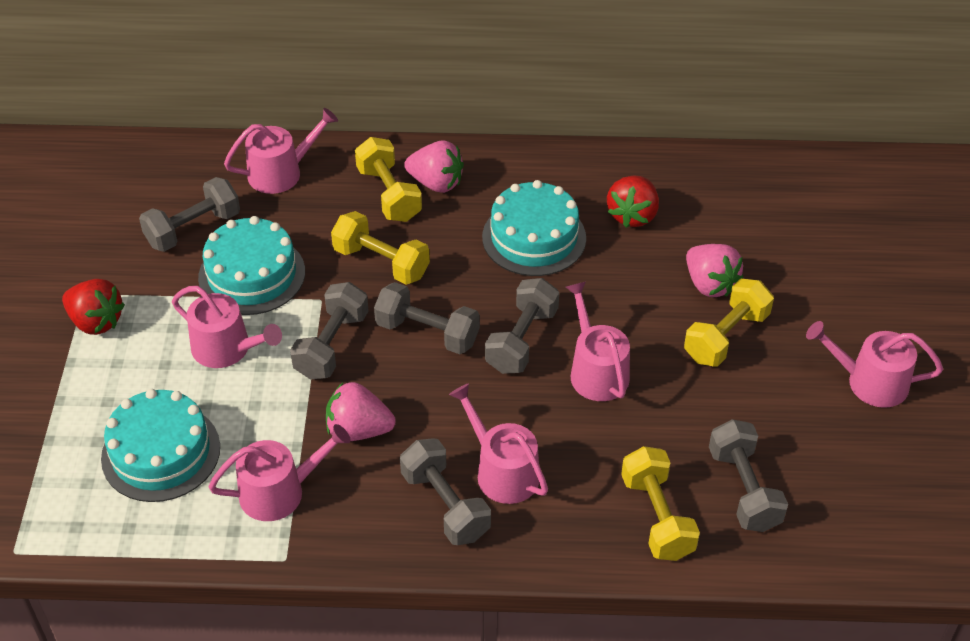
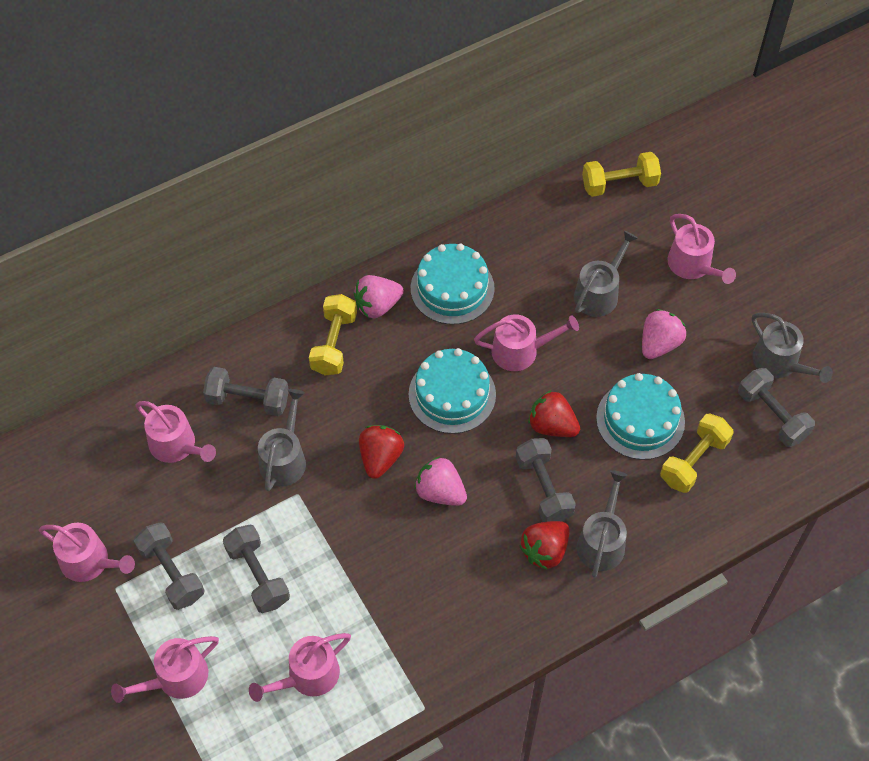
grey dumbbell: 6 -> 5
grey watering can: 0 -> 4
red strawberry: 2 -> 3
yellow dumbbell: 4 -> 3

